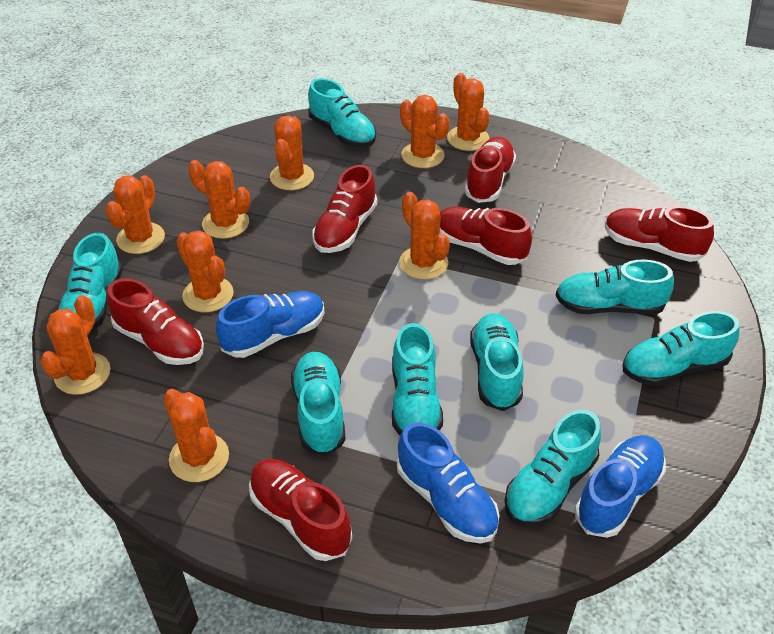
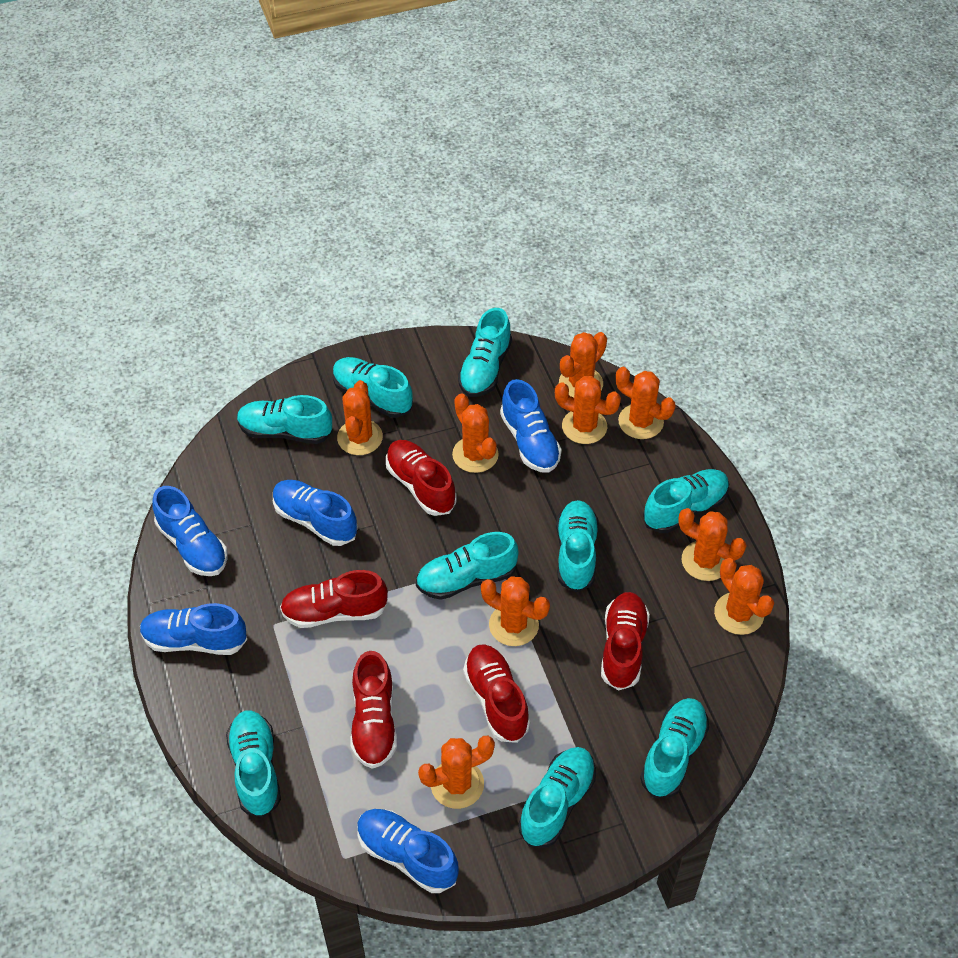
blue shoe: 3 -> 5
red shoe: 6 -> 5
turquoise shoe: 8 -> 9

